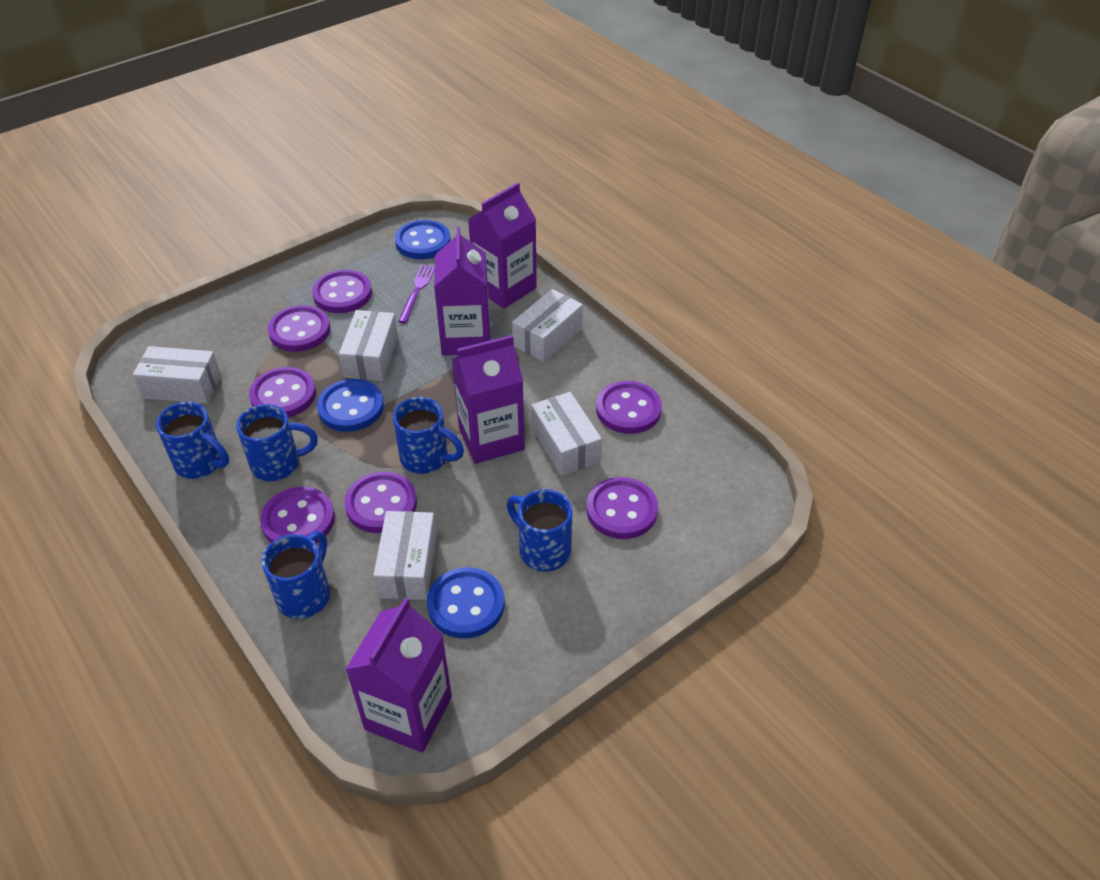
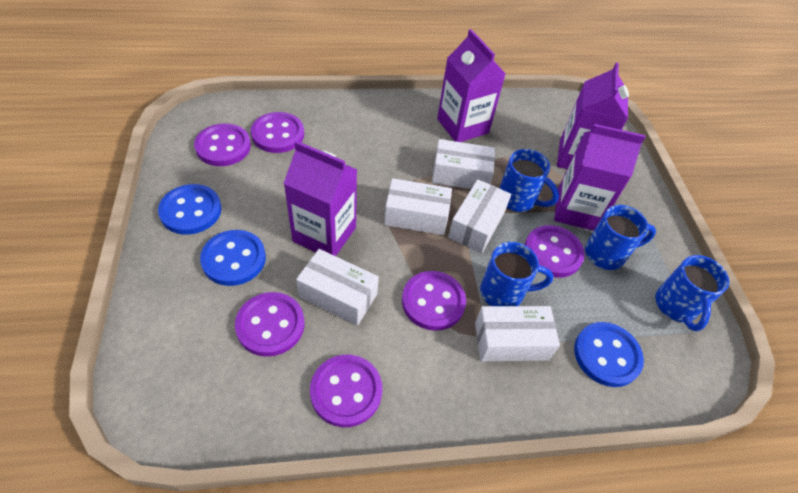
blue mug: 5 -> 4
purple button: 7 -> 6
purple fork: 1 -> 0

